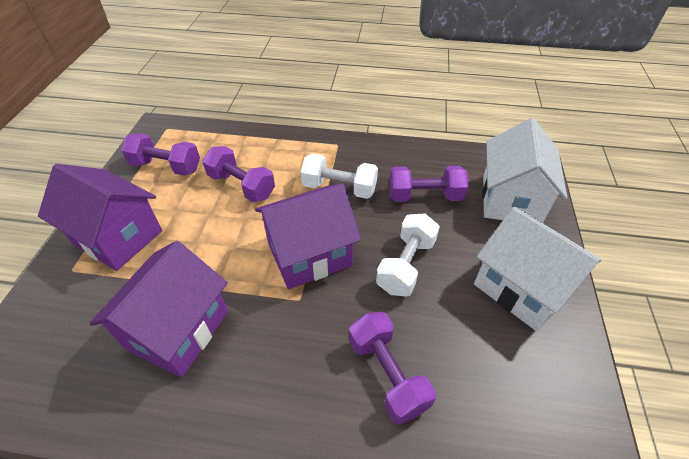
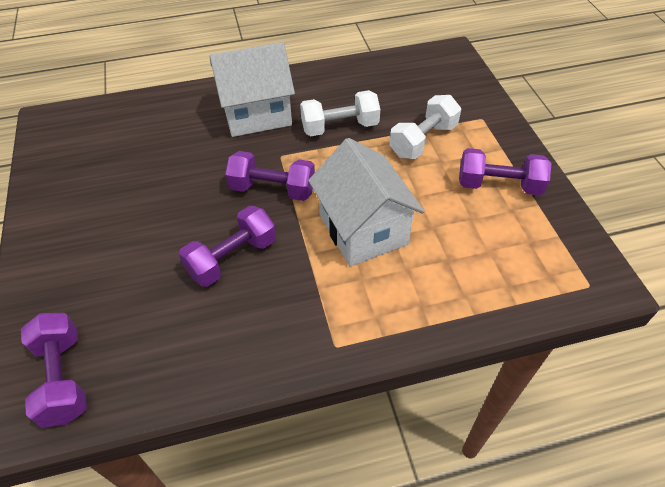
purple house: 3 -> 0

